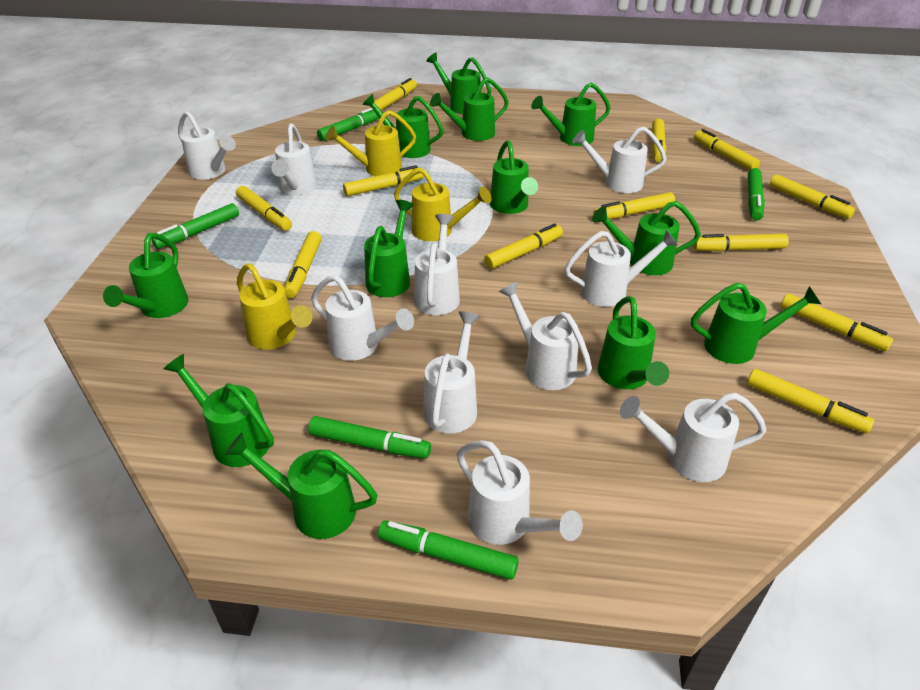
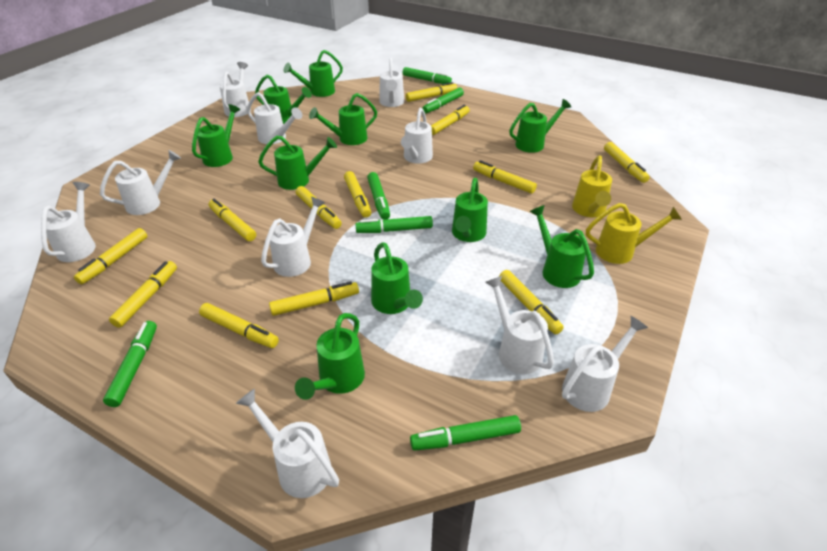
green marker: 5 -> 6
green watering can: 12 -> 10
yellow watering can: 3 -> 2

